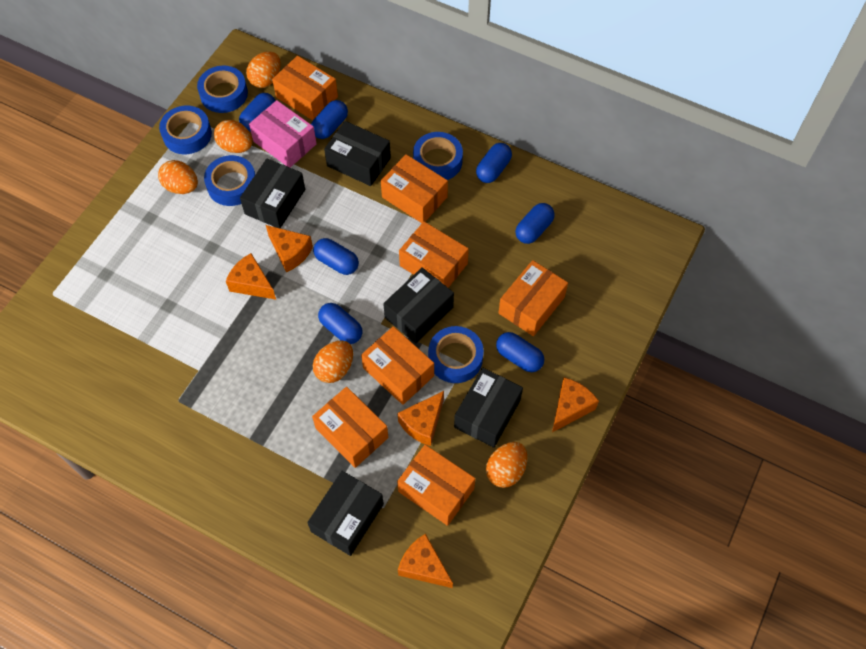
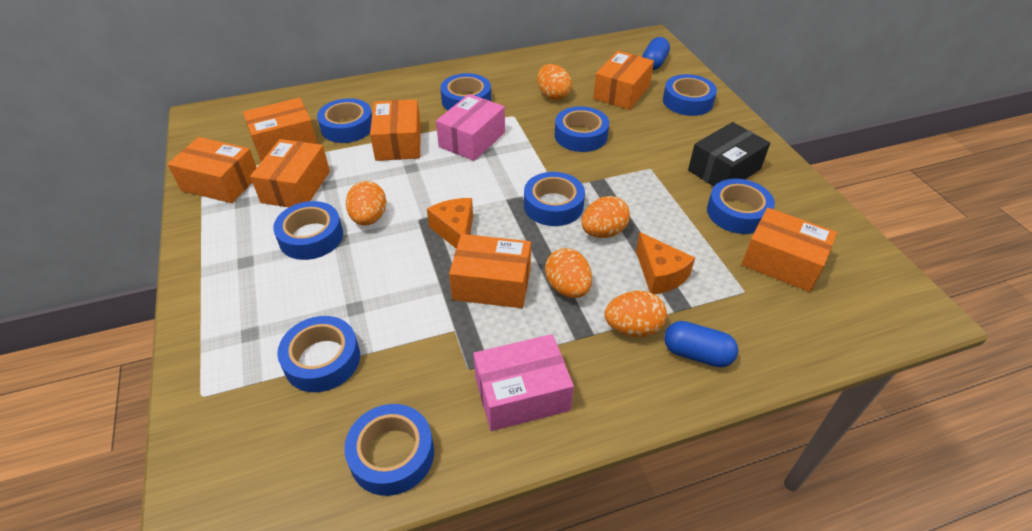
black box: 5 -> 1
blue capsule: 7 -> 2
blue tape: 5 -> 9
orange cheese: 5 -> 2
pink box: 1 -> 2

